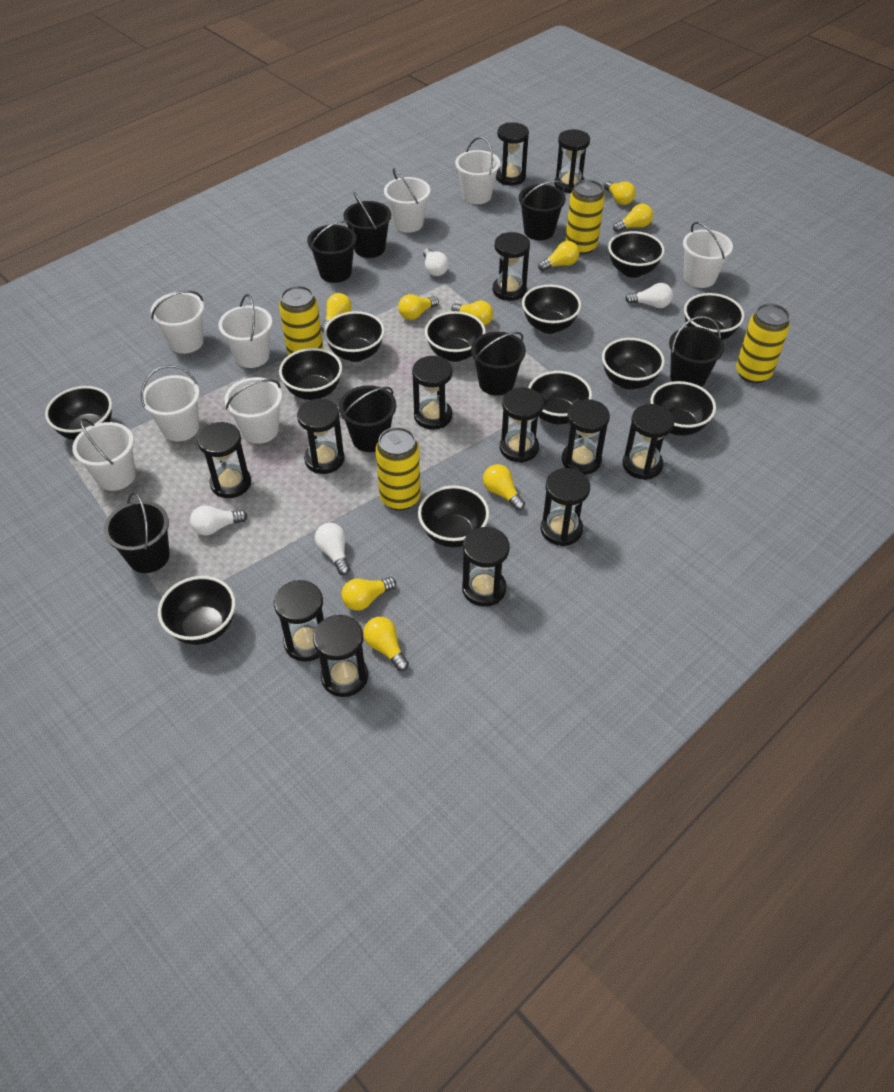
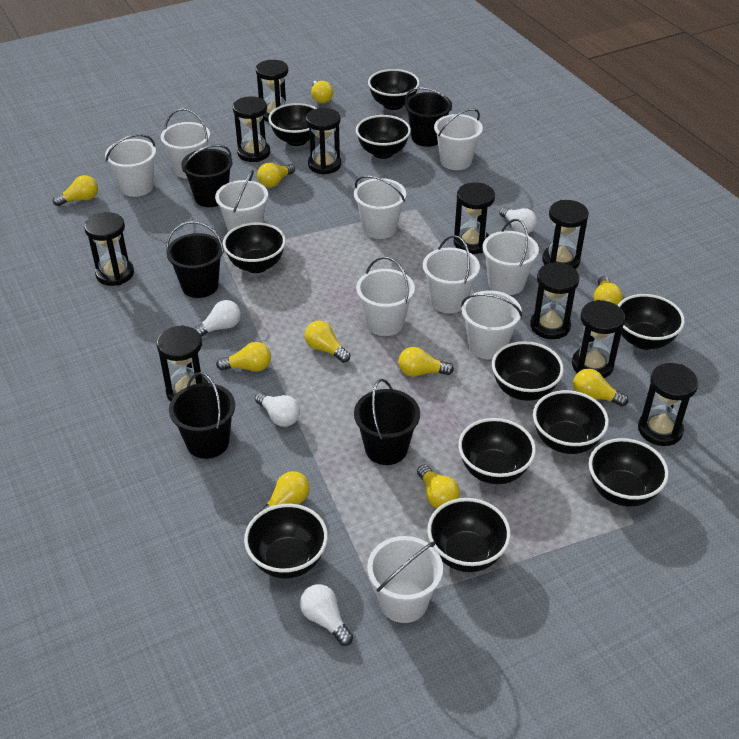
black bowl: 12 -> 11
black bucket: 7 -> 5
black hourglass: 13 -> 10
white bucket: 8 -> 10
yellow can: 4 -> 0
yellow light bulb: 9 -> 10

